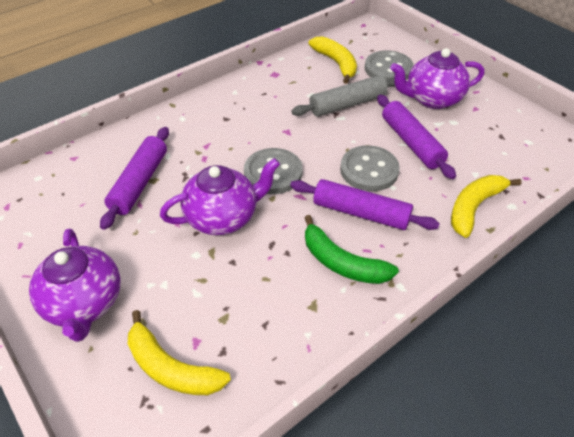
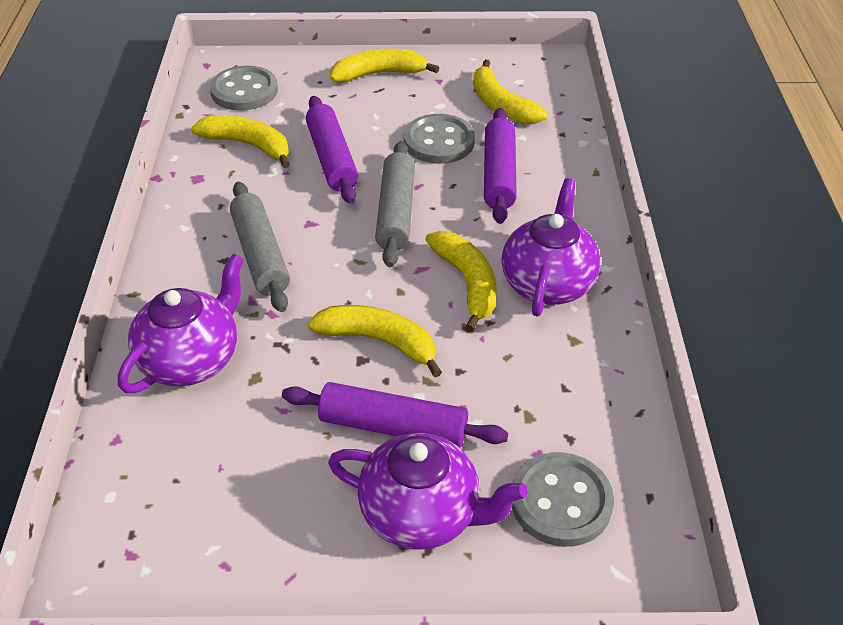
green banana: 1 -> 0
grey rolling pin: 1 -> 2
yellow banana: 3 -> 5

